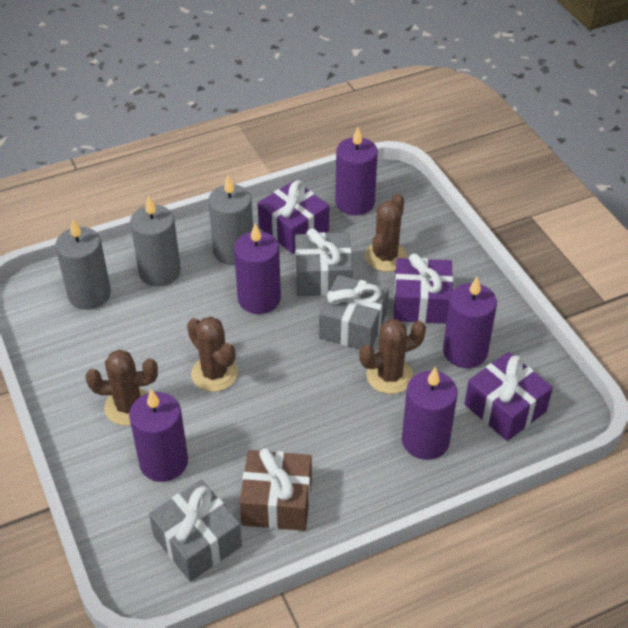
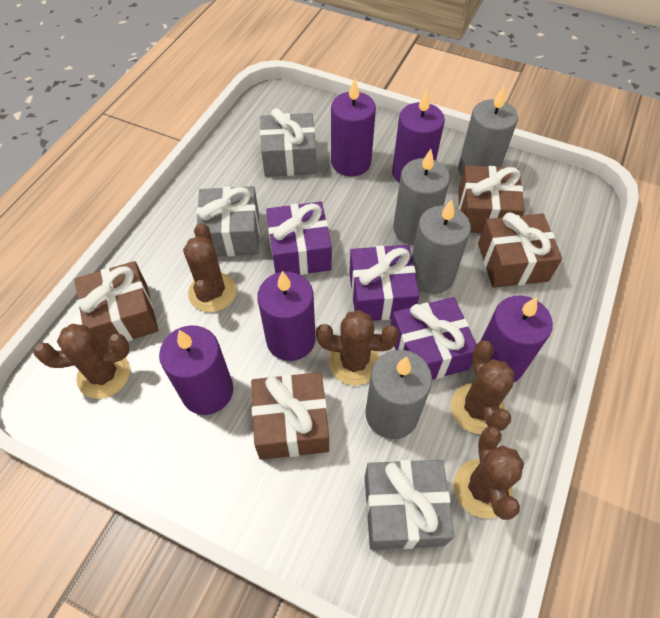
brown cactus: 4 -> 5
brown gift: 1 -> 4
grey candle: 3 -> 4

